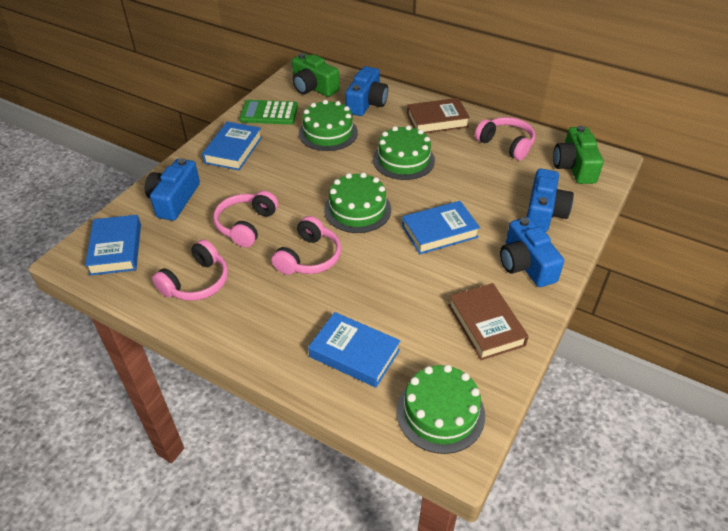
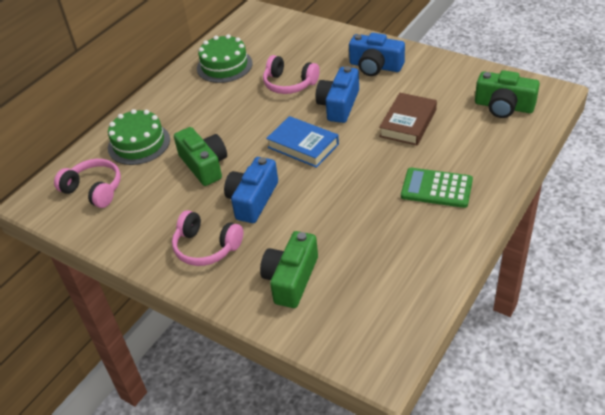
blue book: 4 -> 1
blue camera: 4 -> 3
brown book: 2 -> 1
green cake: 4 -> 2
green camera: 2 -> 3
pink headphones: 4 -> 3

